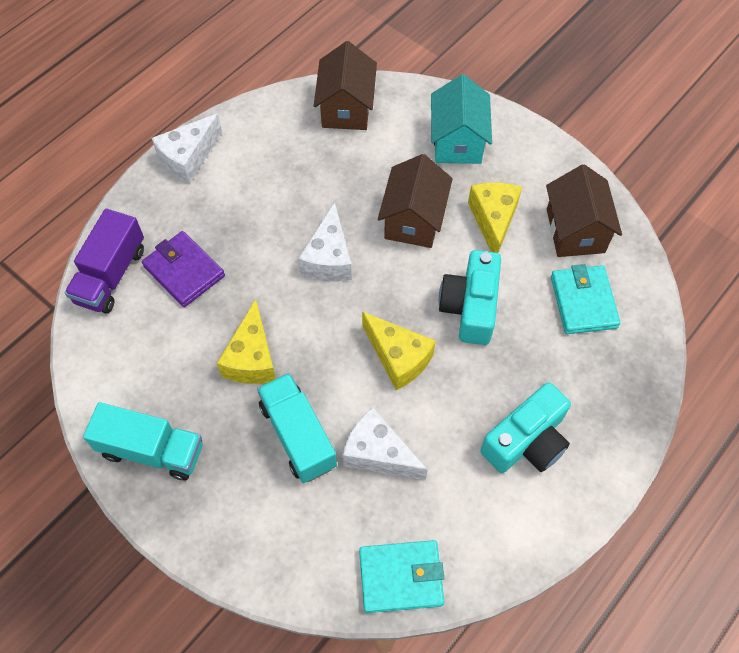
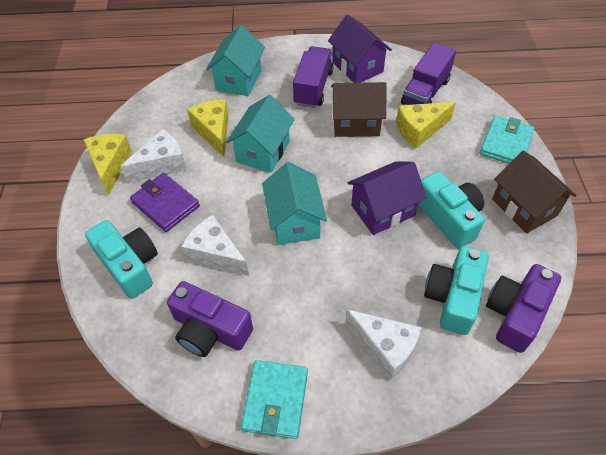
brown house: 3 -> 2
purple camera: 0 -> 2
purple house: 0 -> 2
purple truck: 1 -> 2
turquoise camera: 2 -> 3
turquoise house: 1 -> 3
turquoise truck: 2 -> 0

